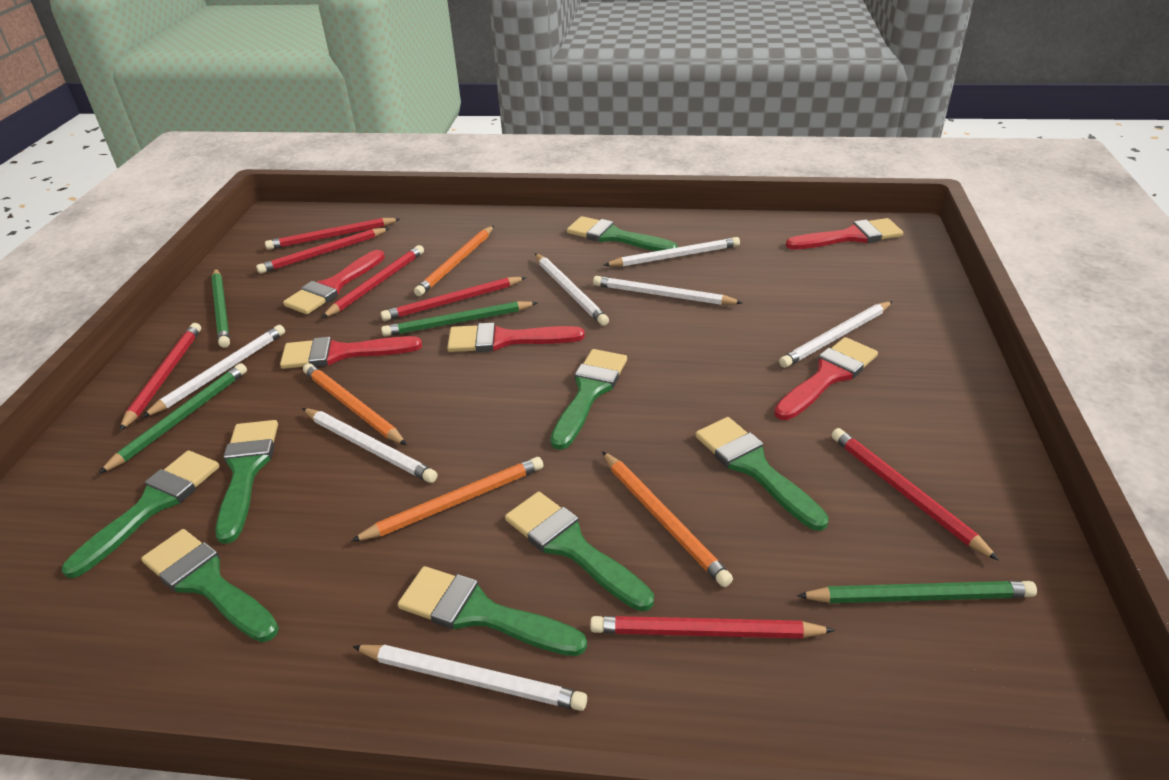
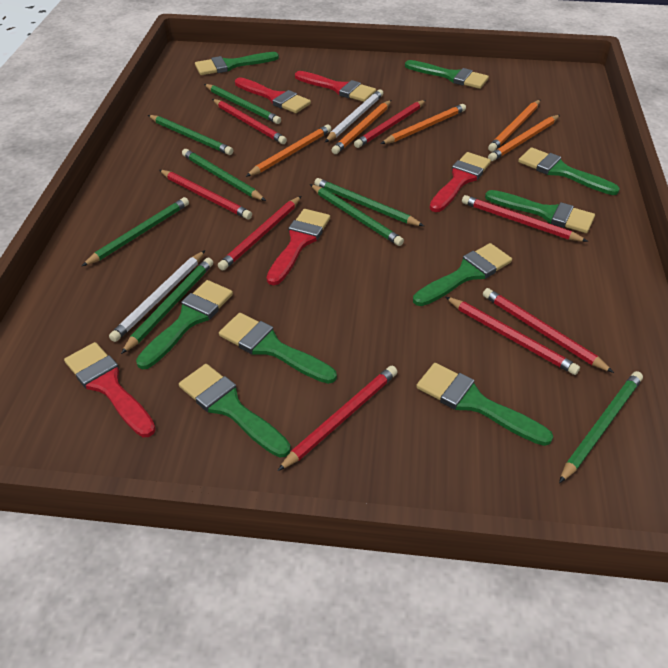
green brush: 8 -> 9
green pencil: 4 -> 8
orange pencil: 4 -> 5
red pencil: 7 -> 8
white pencil: 7 -> 2

